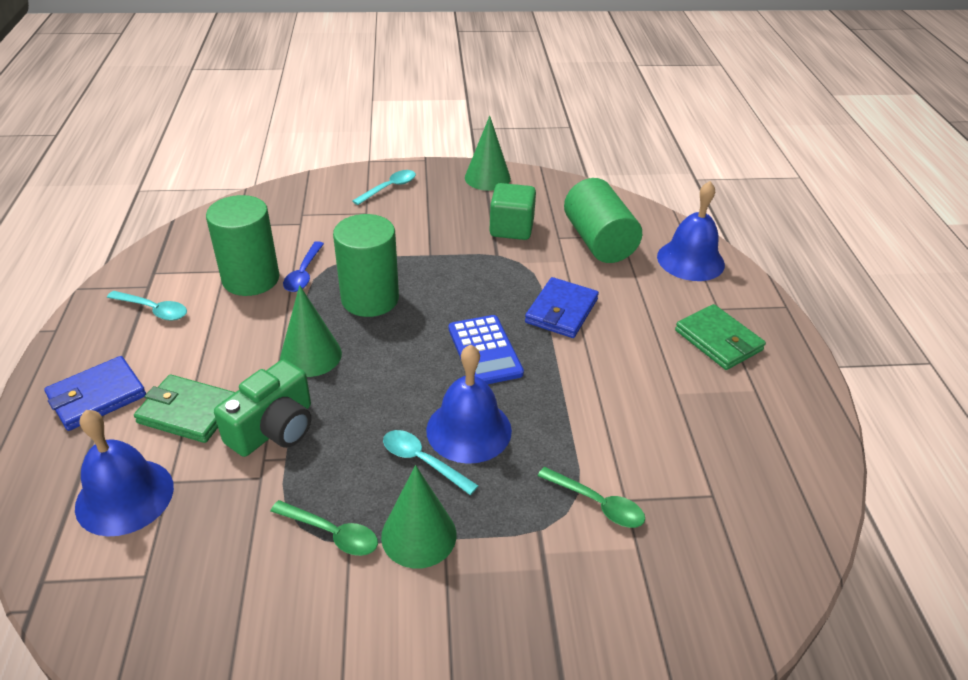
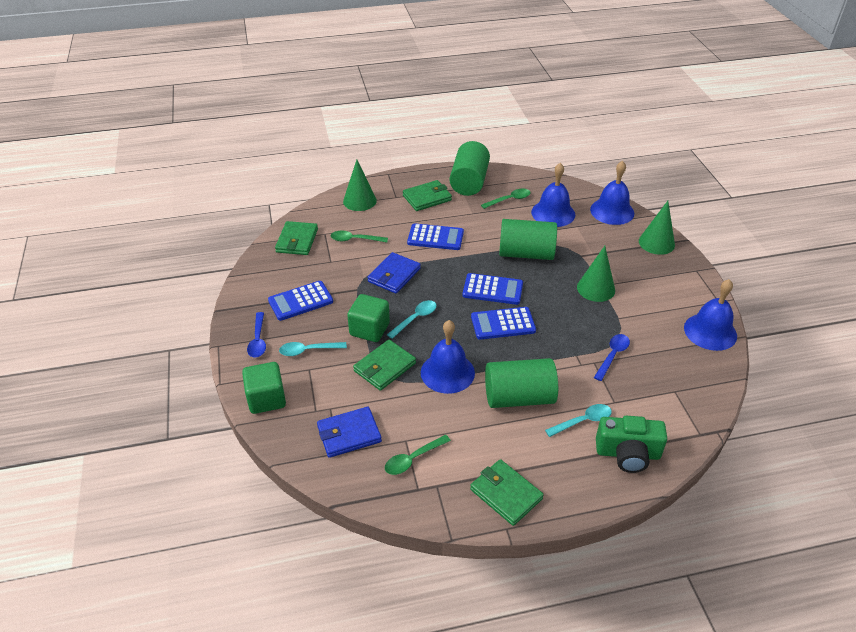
blue bell: 3 -> 4
blue calculator: 1 -> 4
blue spoon: 1 -> 2
green cube: 1 -> 2
green spoon: 2 -> 3
green wallet: 2 -> 4

